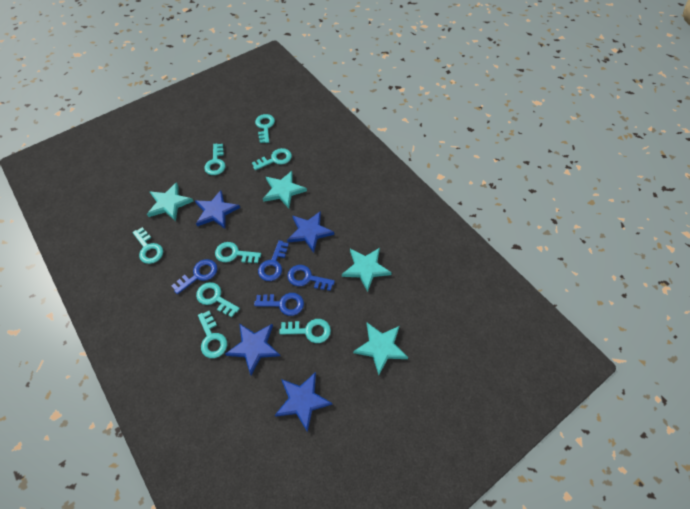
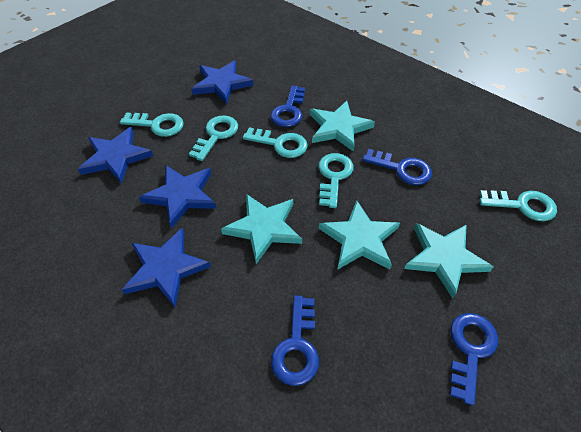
turquoise key: 8 -> 5

